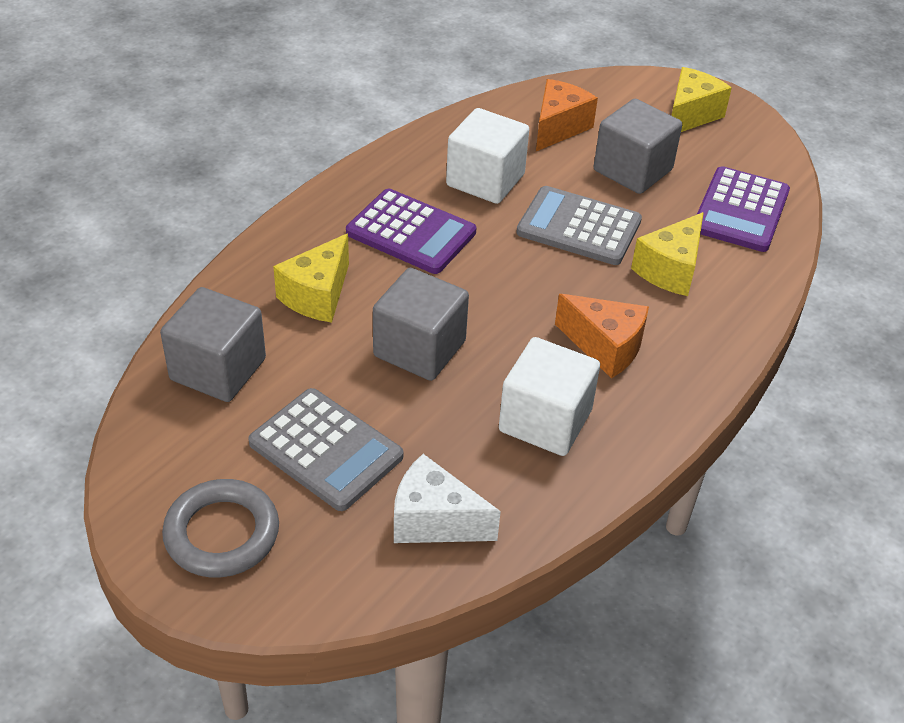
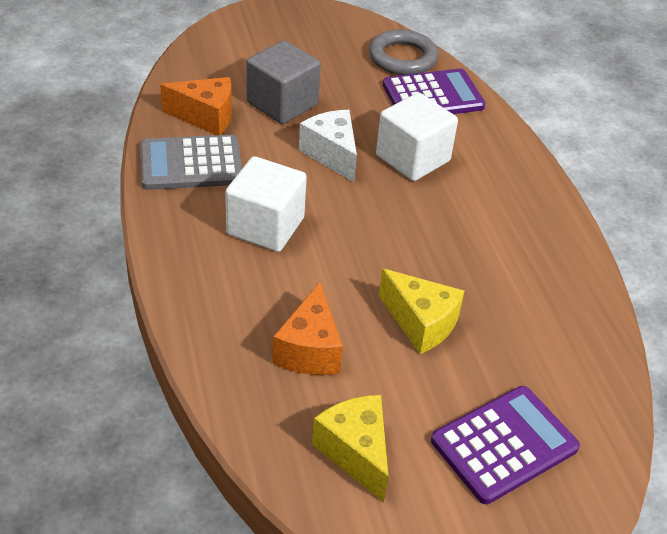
grey calculator: 2 -> 1
grey cube: 3 -> 1
yellow cheese: 3 -> 2

